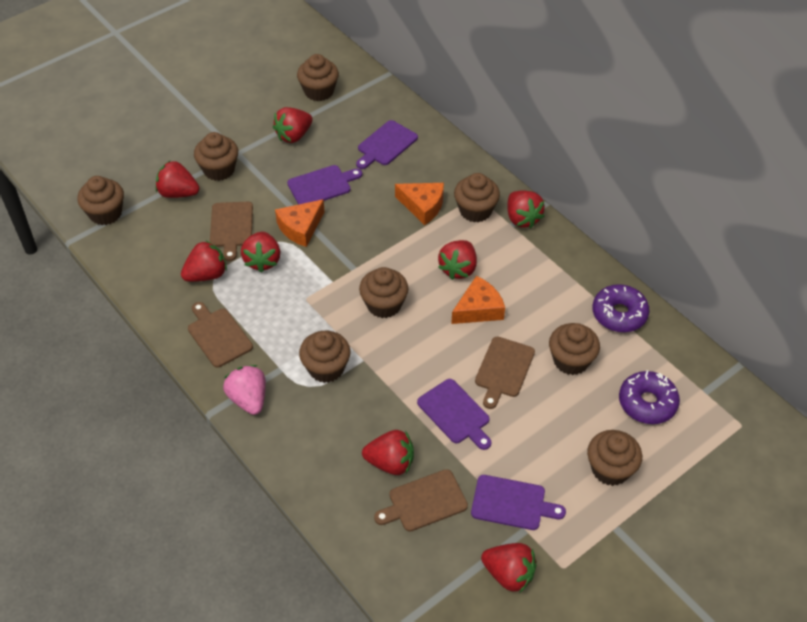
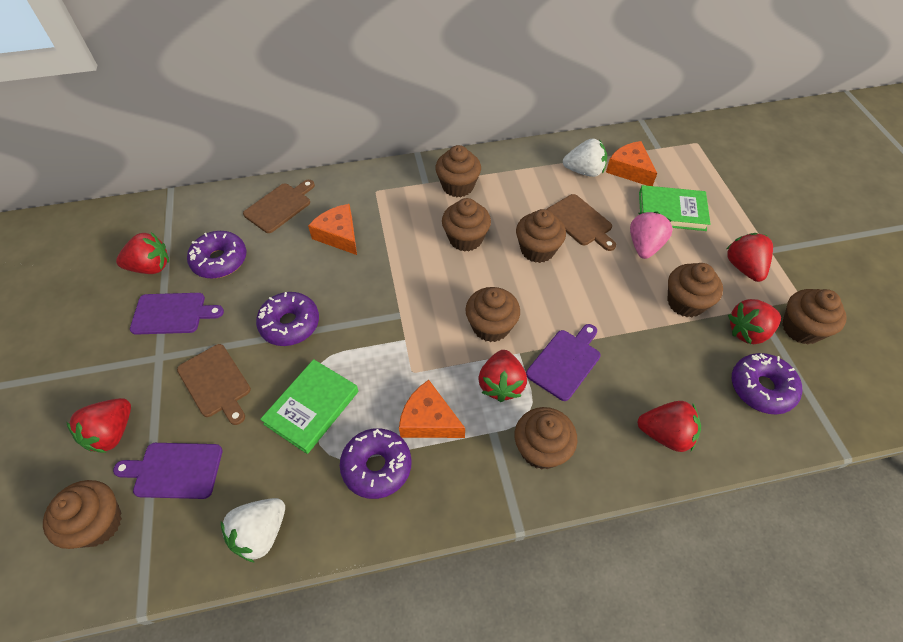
brown cutting board: 4 -> 3
green book: 0 -> 2
purple cutting board: 4 -> 3
purple donut: 2 -> 4
red strawberry: 8 -> 6
white strawberry: 0 -> 2

